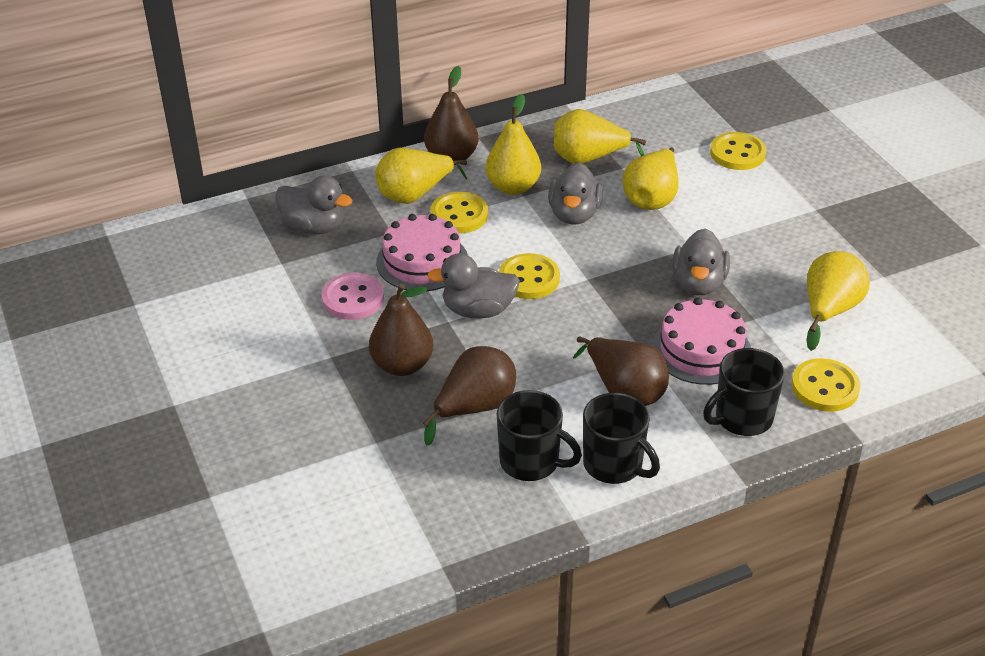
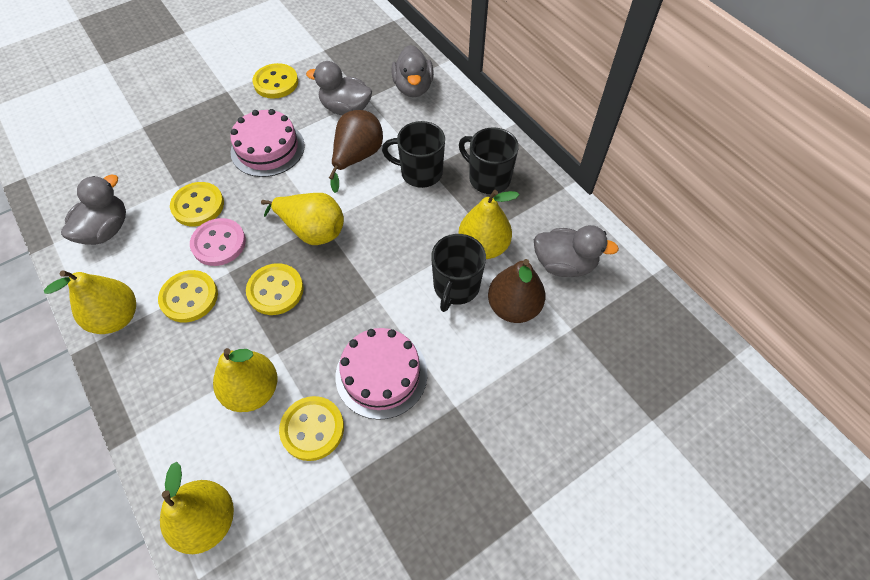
brown pear: 4 -> 2
yellow button: 4 -> 5

